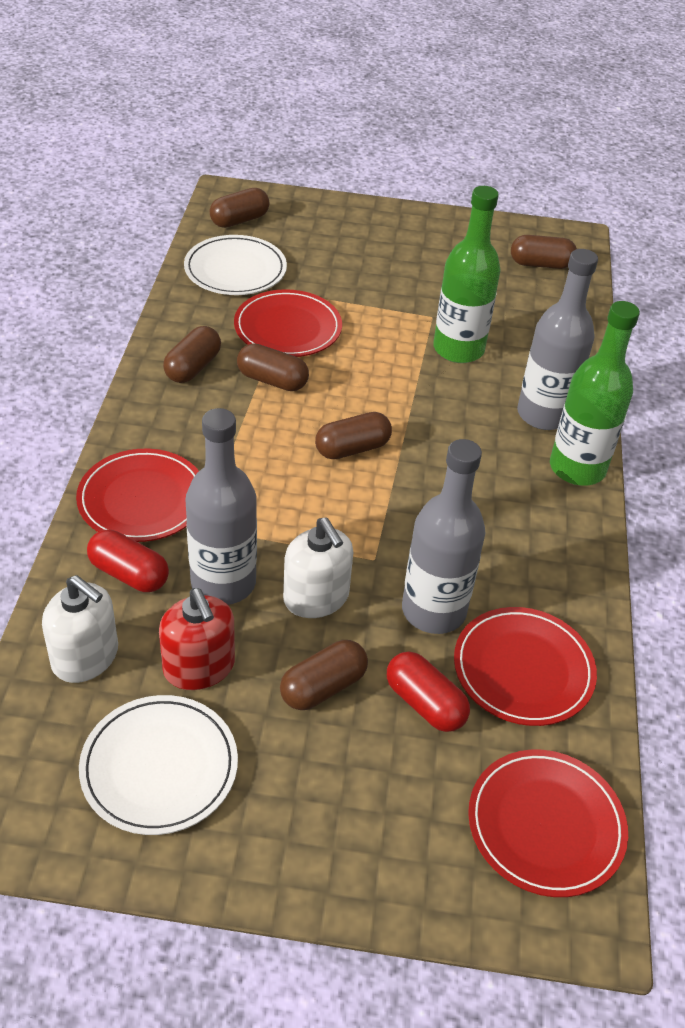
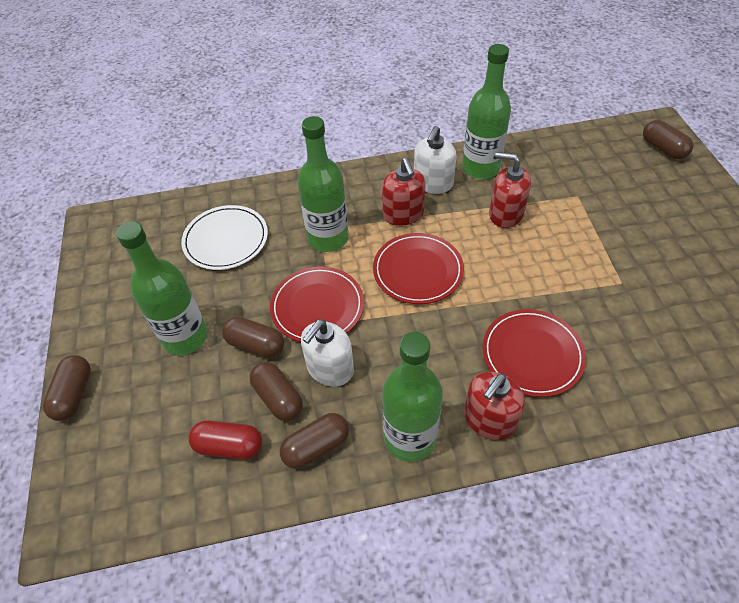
brown capsule: 6 -> 5
green bottle: 2 -> 4
grey bottle: 3 -> 0
red capsule: 2 -> 1
red plate: 4 -> 3
red soap dispenser: 1 -> 3
white plate: 2 -> 1

